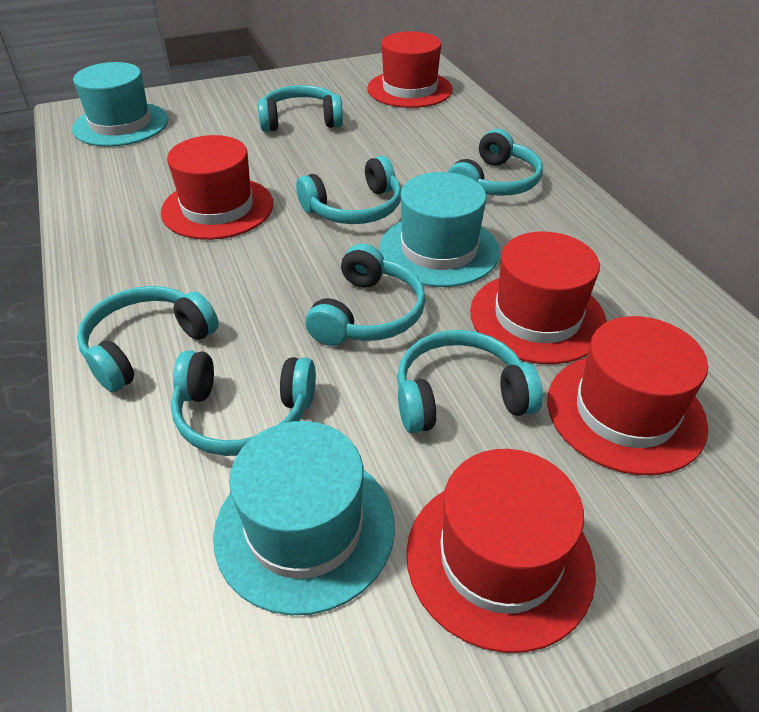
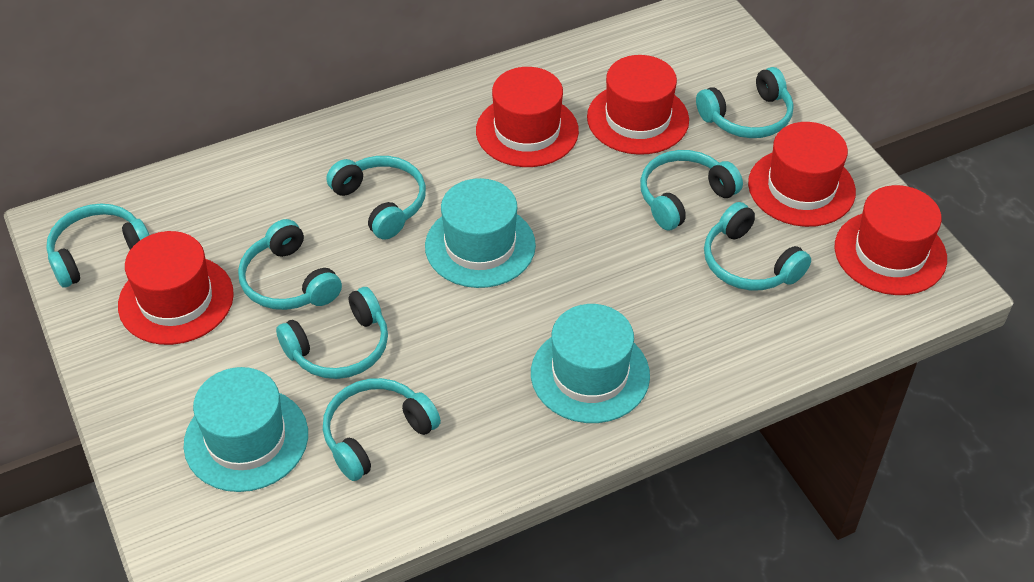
turquoise headphones: 7 -> 8

